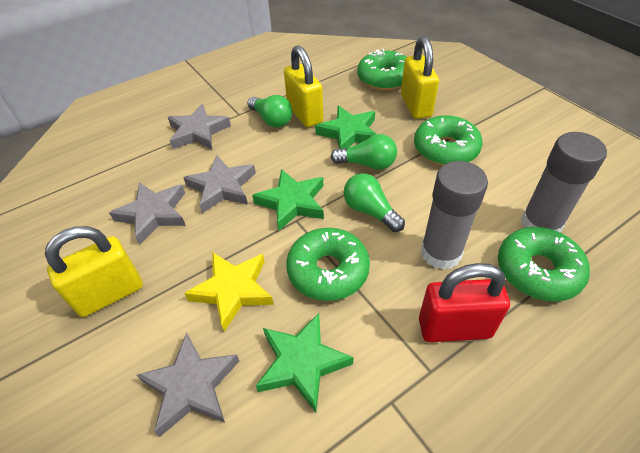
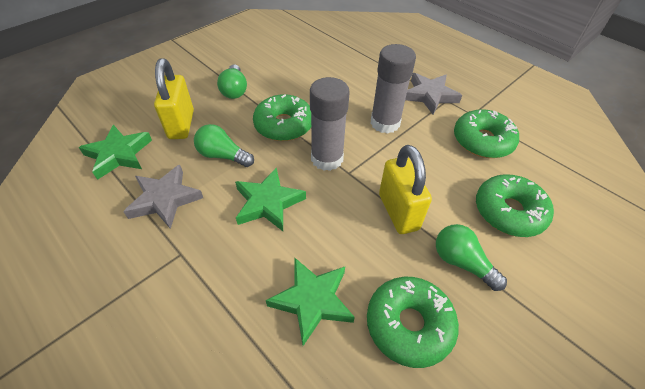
grey star: 4 -> 2
red padlock: 1 -> 0
yellow padlock: 3 -> 2
yellow star: 1 -> 0

